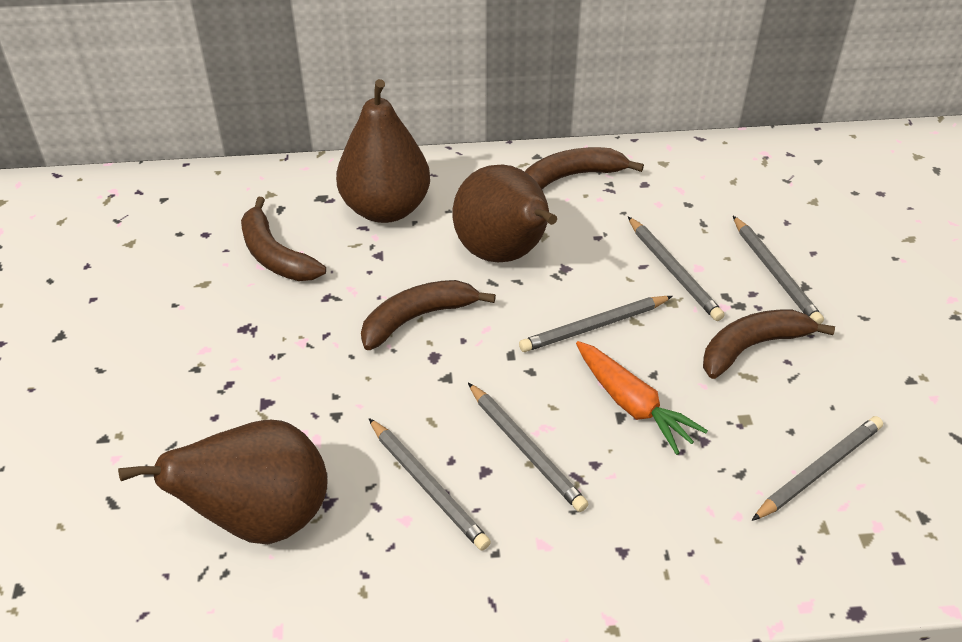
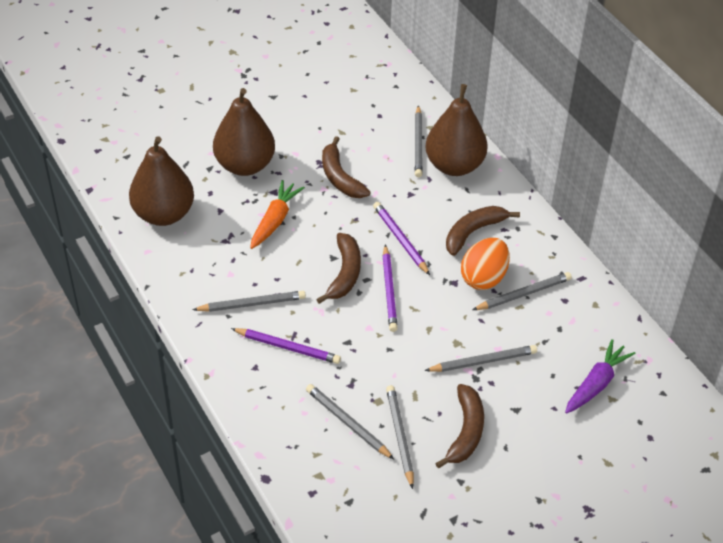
orange egg: 0 -> 1
purple carrot: 0 -> 1
purple pencil: 0 -> 3

